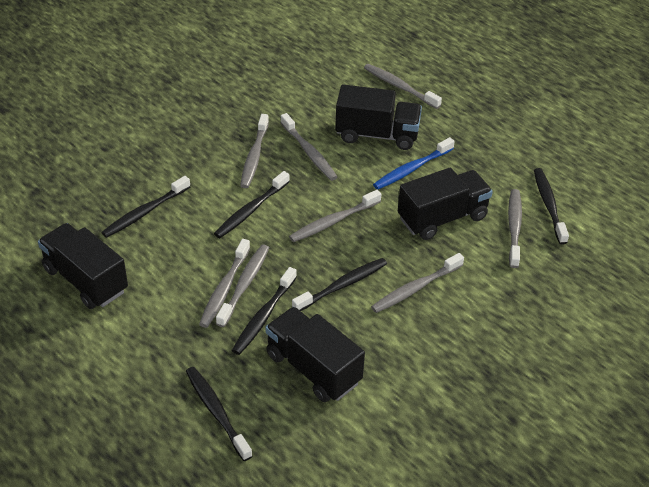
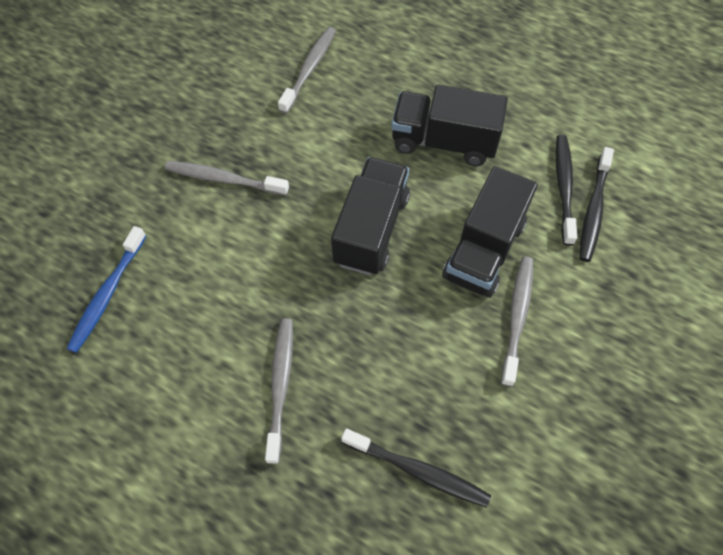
black toothbrush: 6 -> 3
black truck: 4 -> 3
grey toothbrush: 8 -> 4

